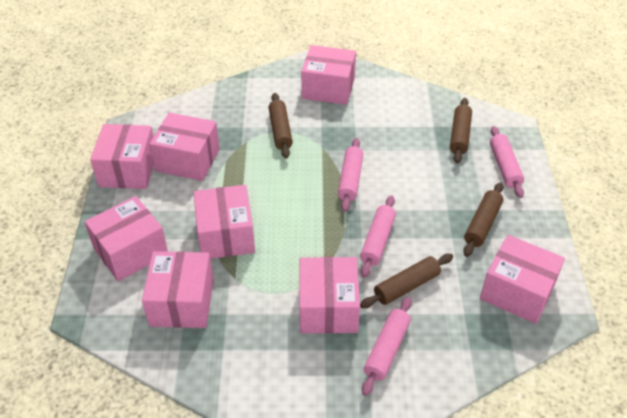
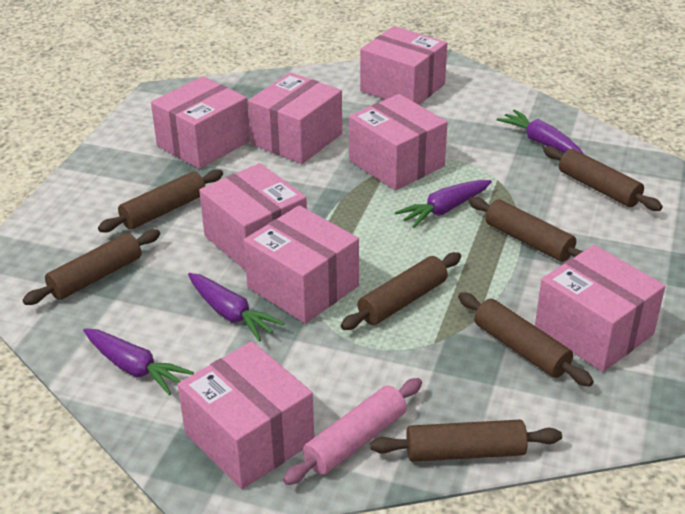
brown rolling pin: 4 -> 7
pink rolling pin: 4 -> 1
purple carrot: 0 -> 4

